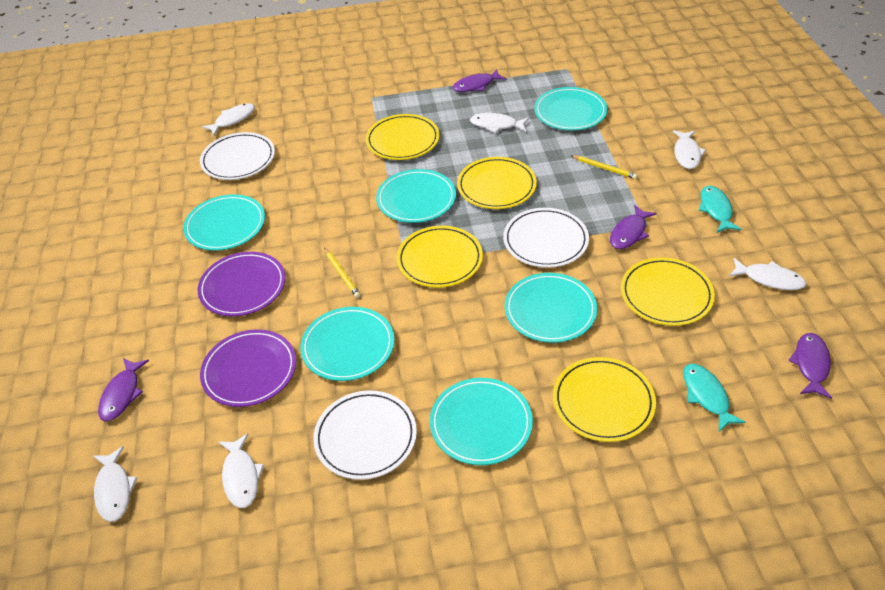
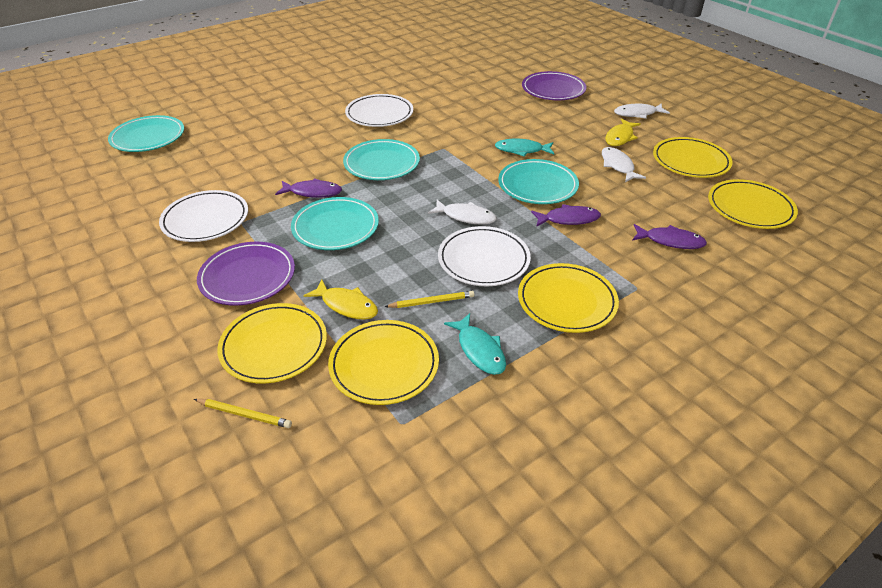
purple fish: 4 -> 3
turquoise plate: 6 -> 4
white fish: 6 -> 3
yellow fish: 0 -> 2

